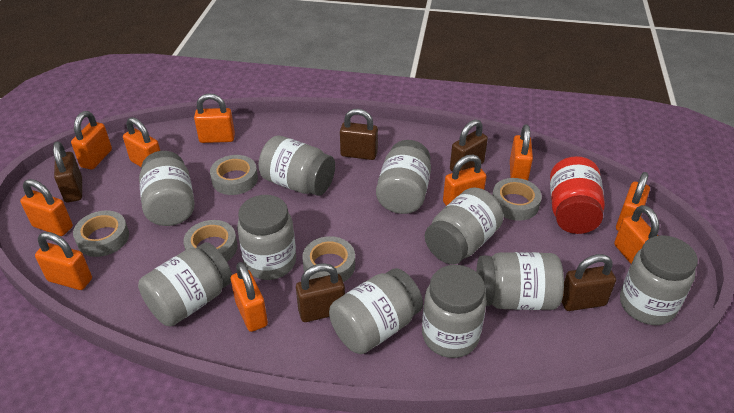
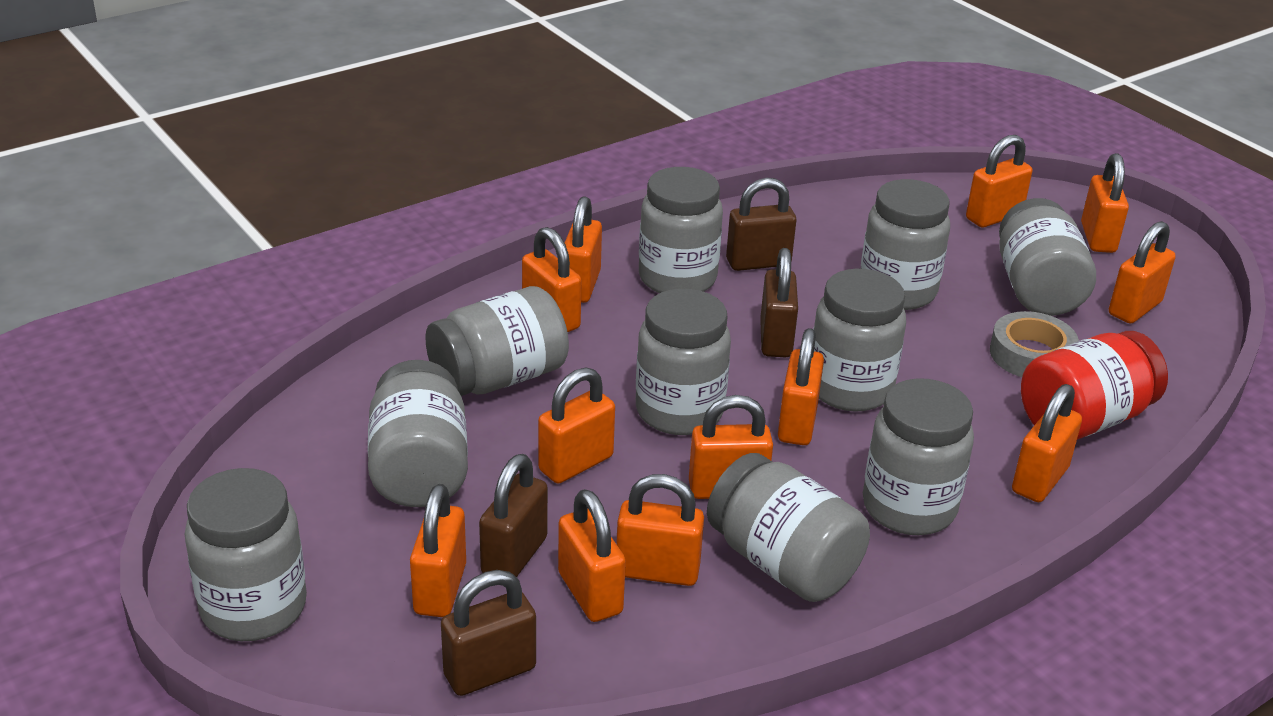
brown padlock: 5 -> 4
grey tape: 5 -> 1
orange padlock: 10 -> 12

